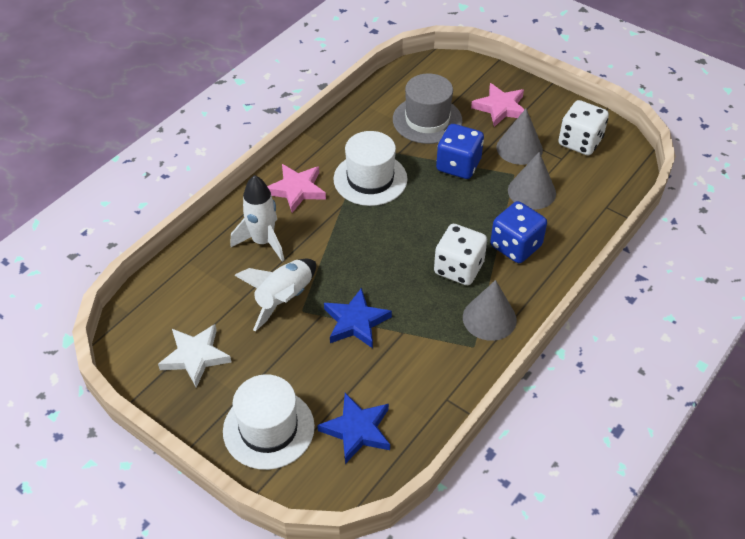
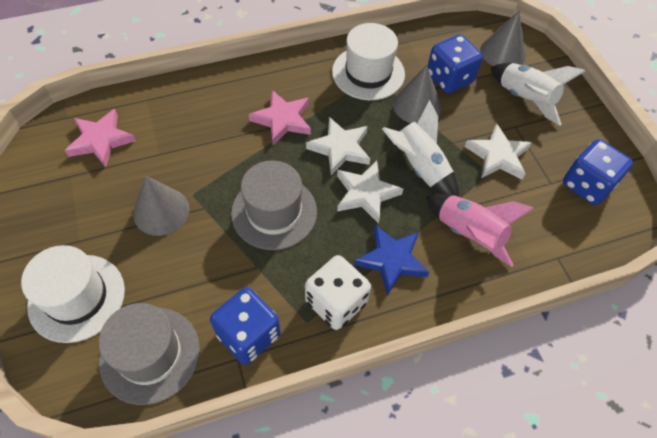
blue dice: 2 -> 3
blue star: 2 -> 1
grey hat: 1 -> 2
pink rocket: 0 -> 1
white dice: 2 -> 1
white star: 1 -> 3

